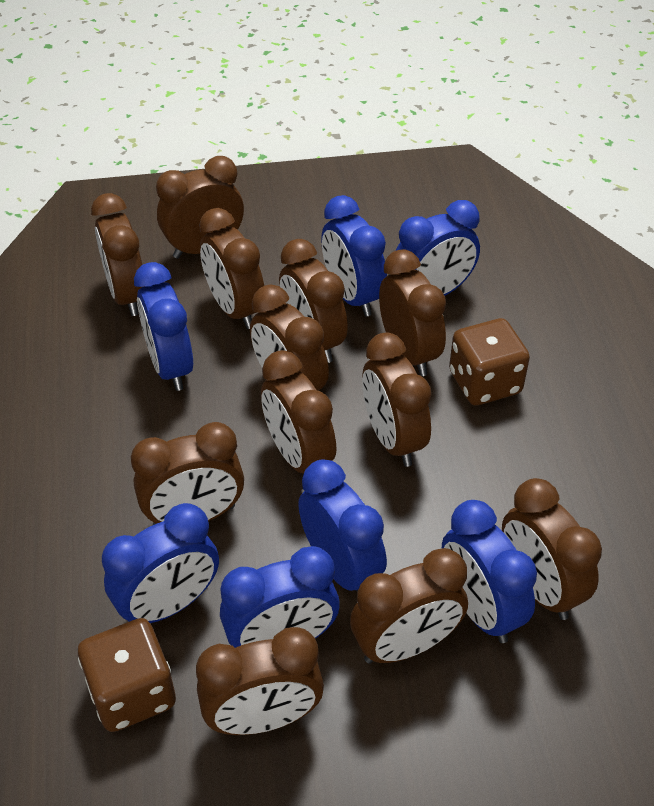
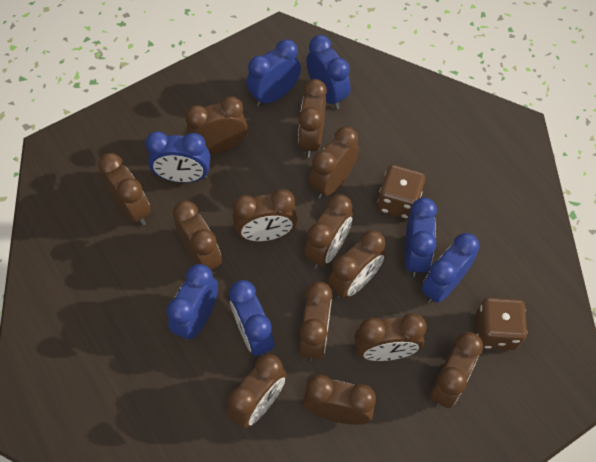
brown clock: 12 -> 13

